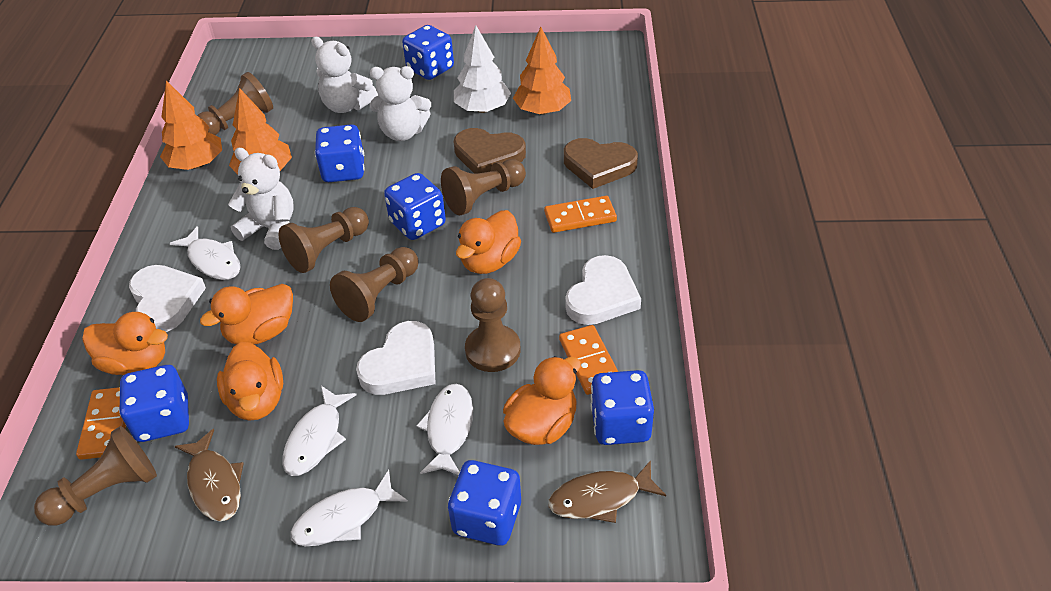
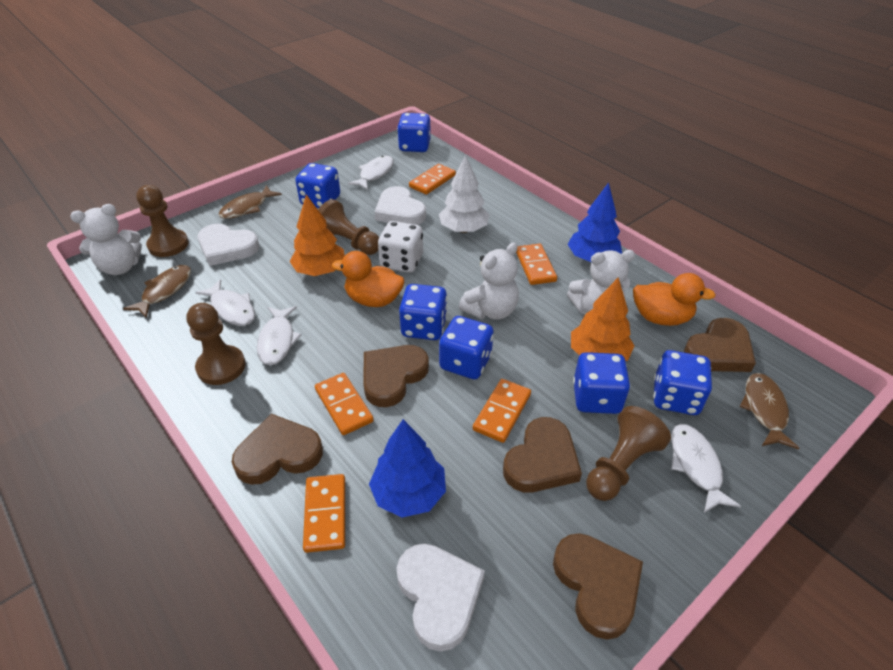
blue tree: 0 -> 2
brown fish: 2 -> 3
brown heart: 2 -> 5
brown pawn: 6 -> 4
orange domino: 3 -> 5
orange duck: 5 -> 2
orange tree: 3 -> 2
white dice: 0 -> 1

